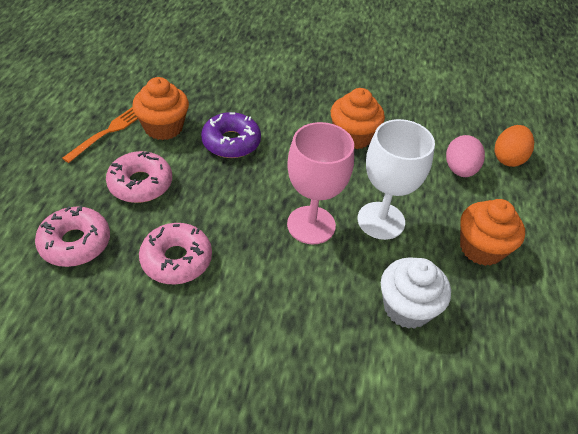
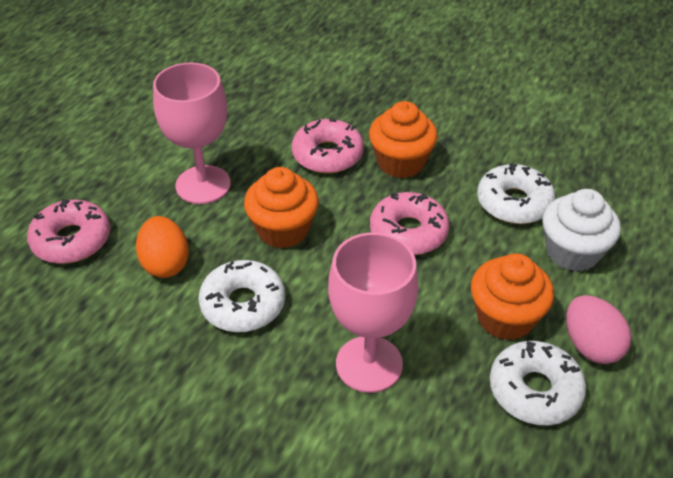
orange fork: 1 -> 0
pink goblet: 1 -> 2
purple donut: 1 -> 0
white donut: 0 -> 3
white goblet: 1 -> 0

